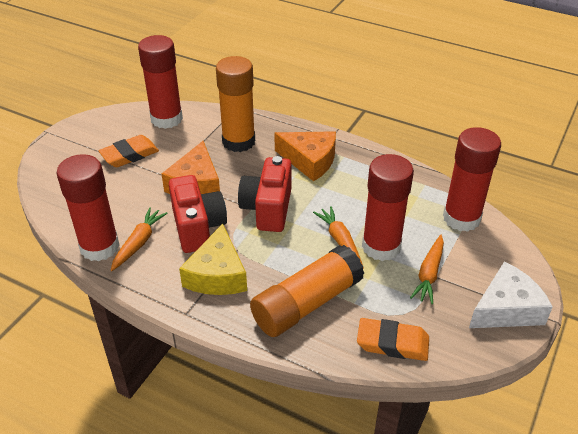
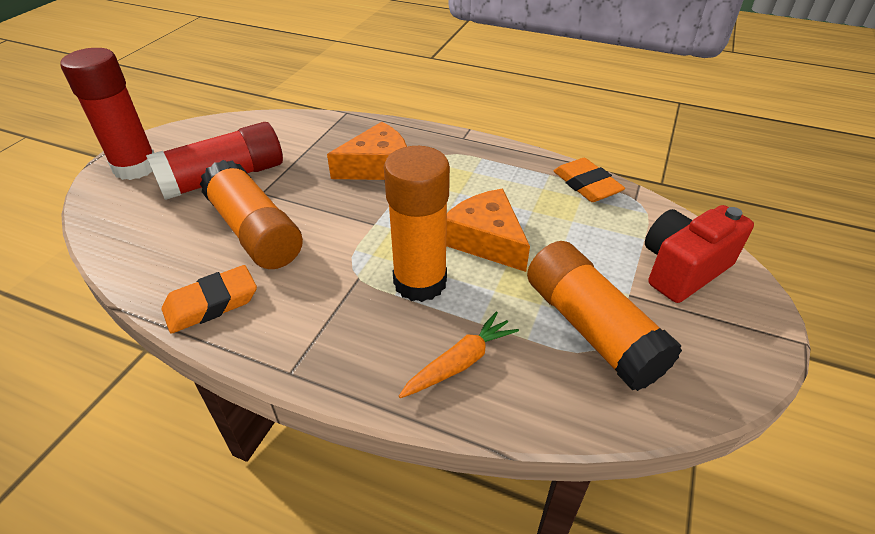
orange carrot: 3 -> 1
orange glue stick: 2 -> 3
red camera: 2 -> 1
red glue stick: 4 -> 2
white cheese: 1 -> 0
yellow cheese: 1 -> 0

